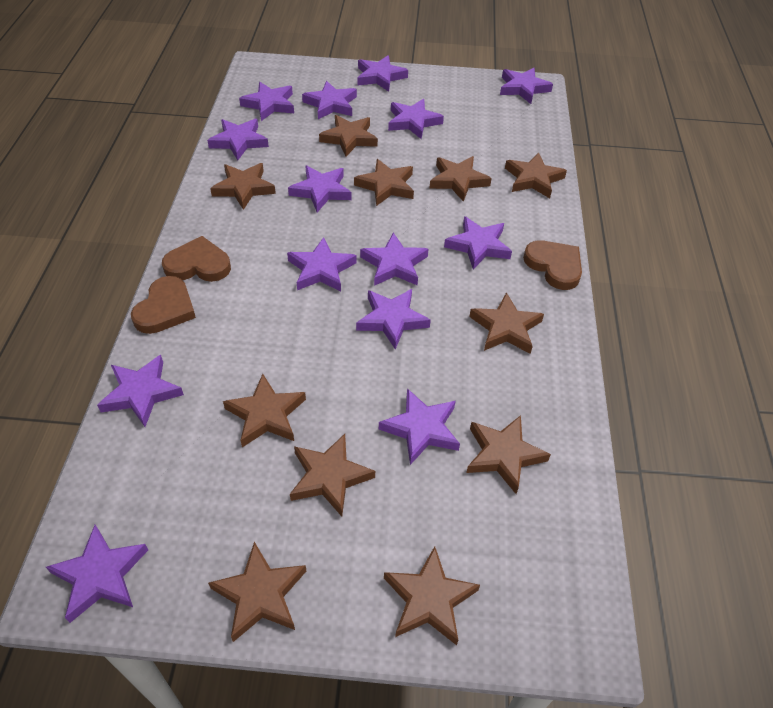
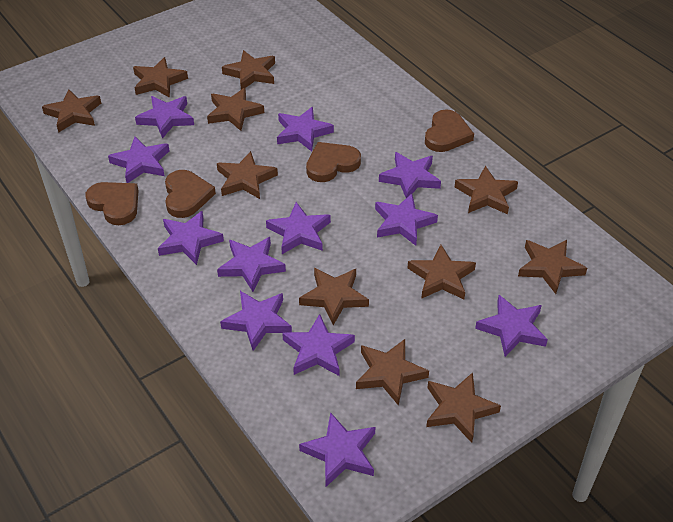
brown heart: 3 -> 4
purple star: 14 -> 12

